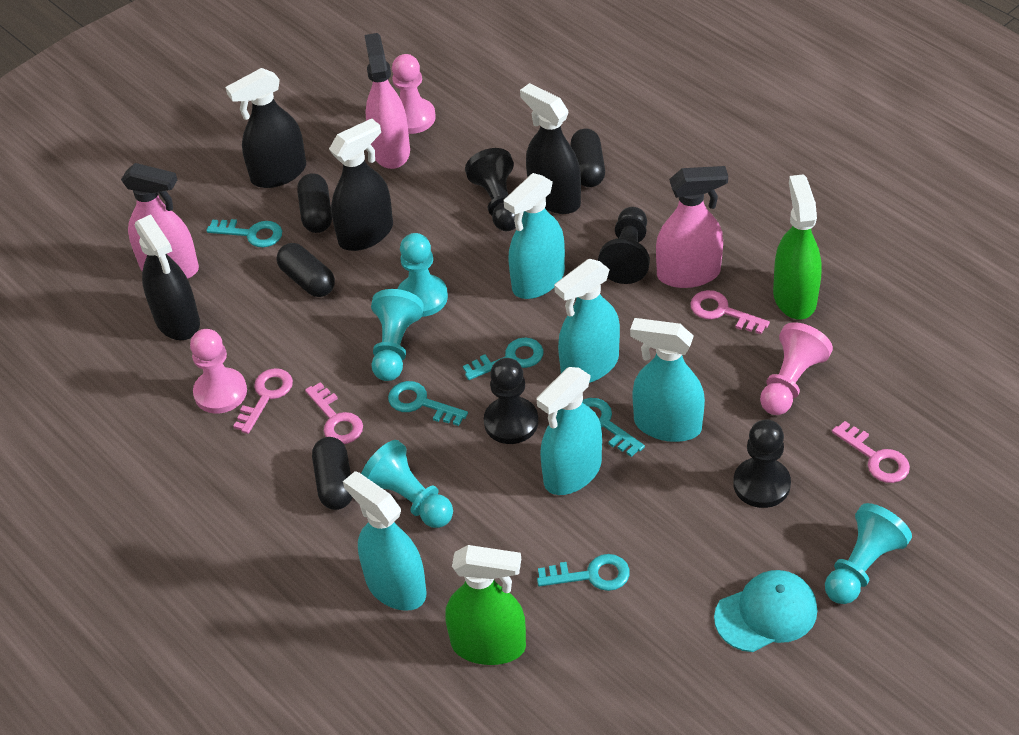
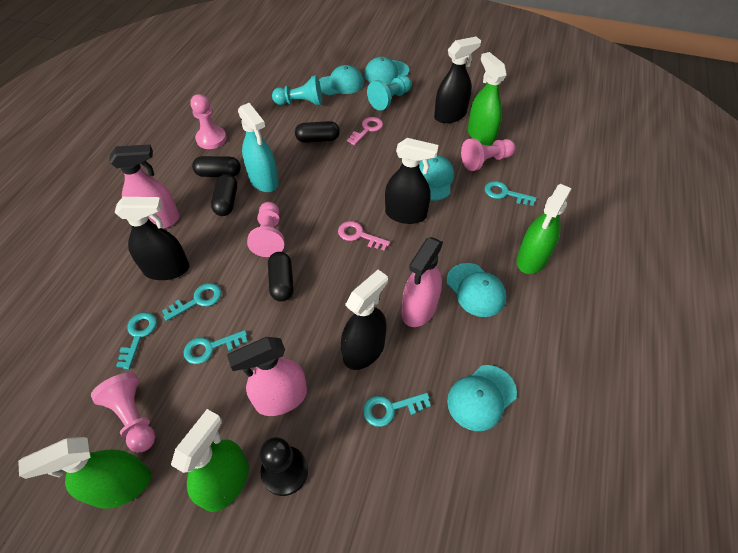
black pawn: 4 -> 1
green spray bottle: 2 -> 4
pink key: 4 -> 2
pink pawn: 3 -> 4
turquoise cap: 1 -> 5
turquoise pawn: 4 -> 2
turquoise spray bottle: 5 -> 1

